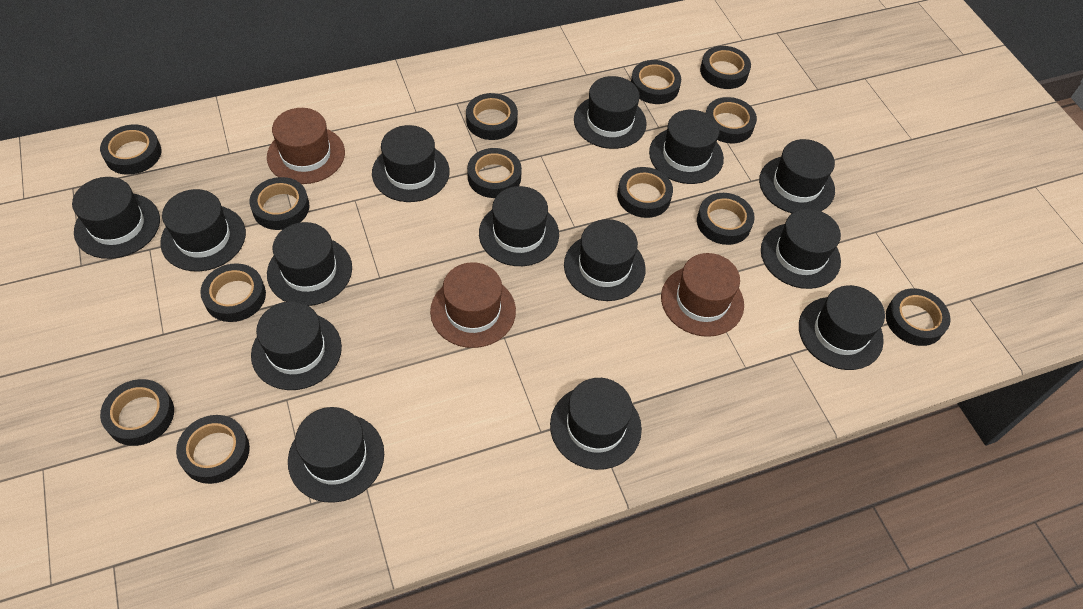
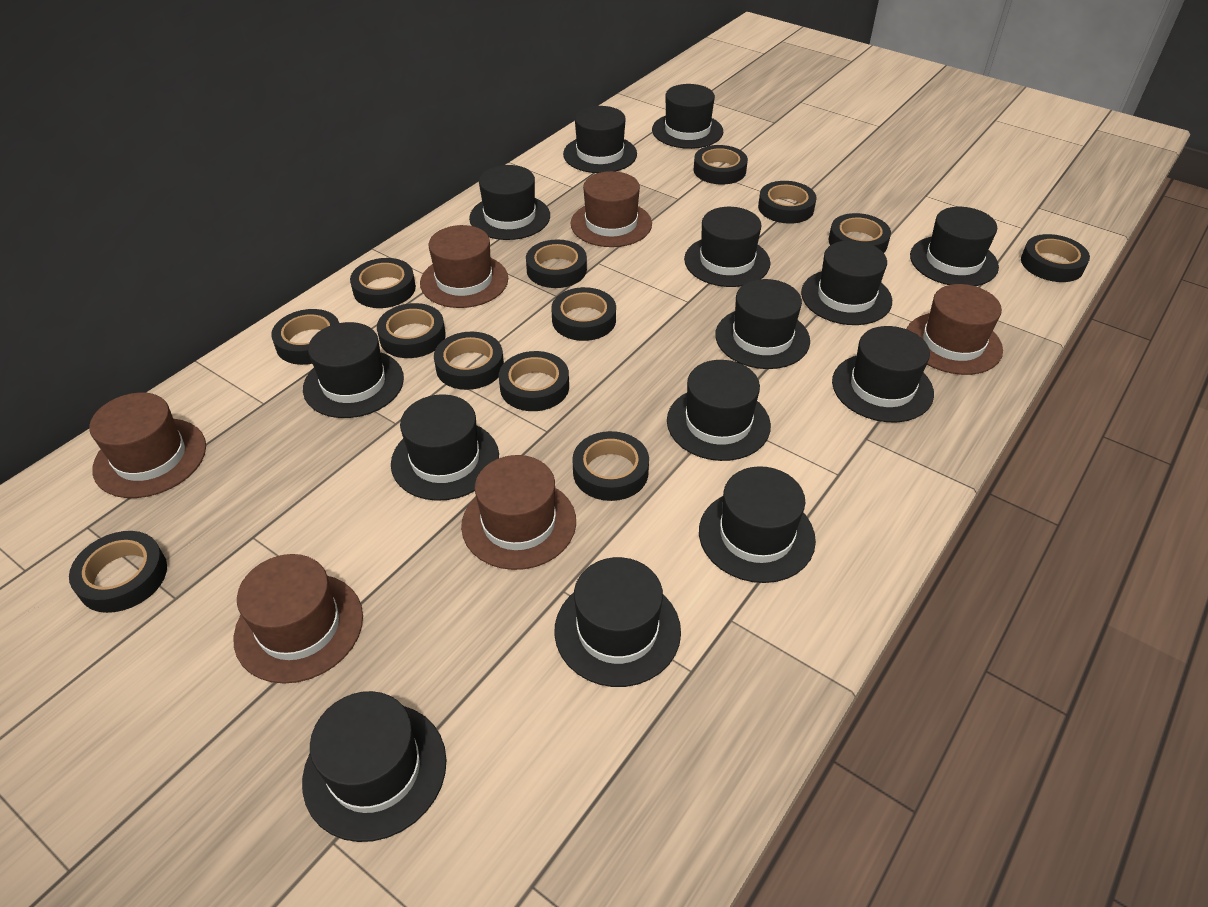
brown hat: 3 -> 6

